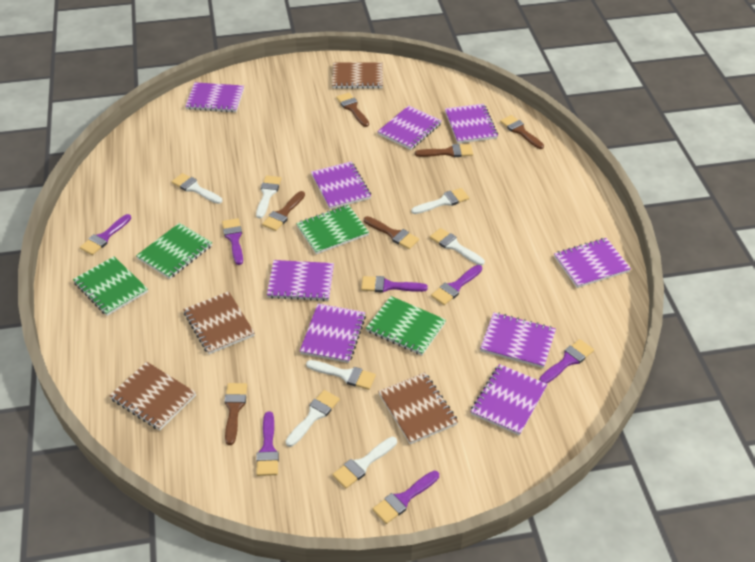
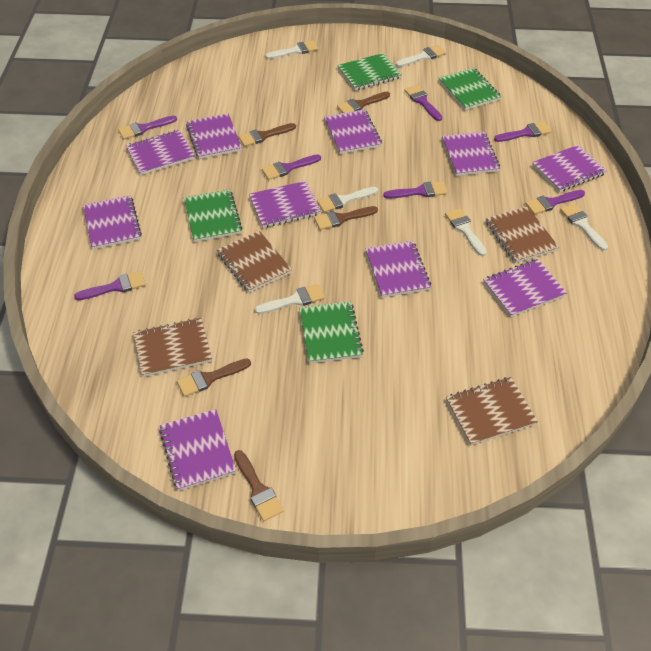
brown brush: 6 -> 5
purple notebook: 9 -> 10
white brush: 7 -> 6

